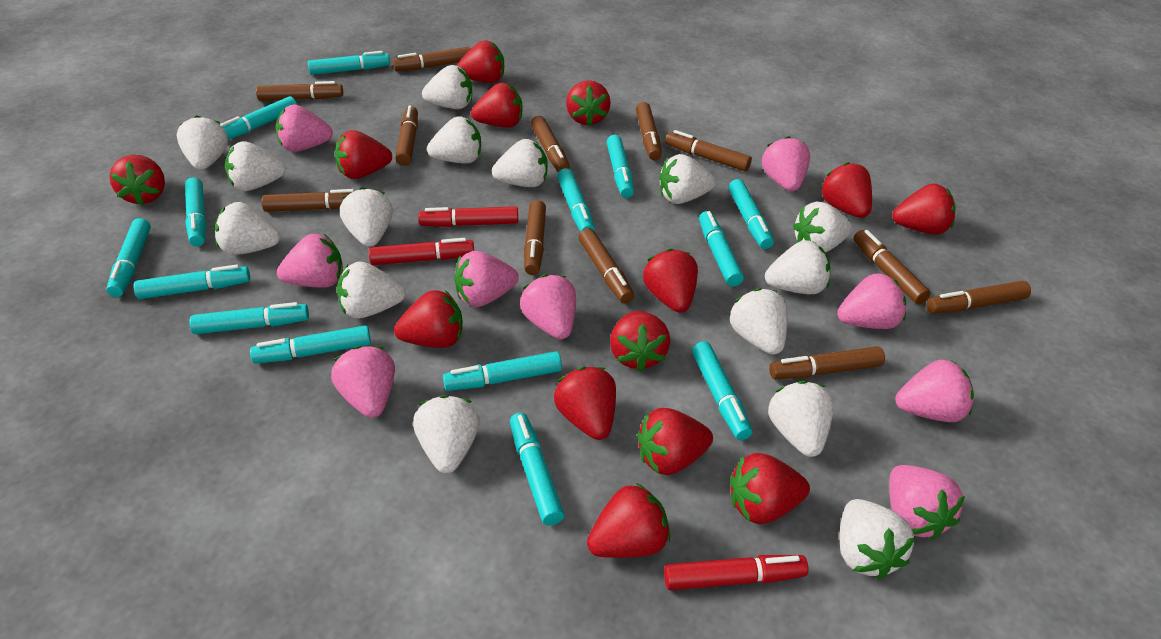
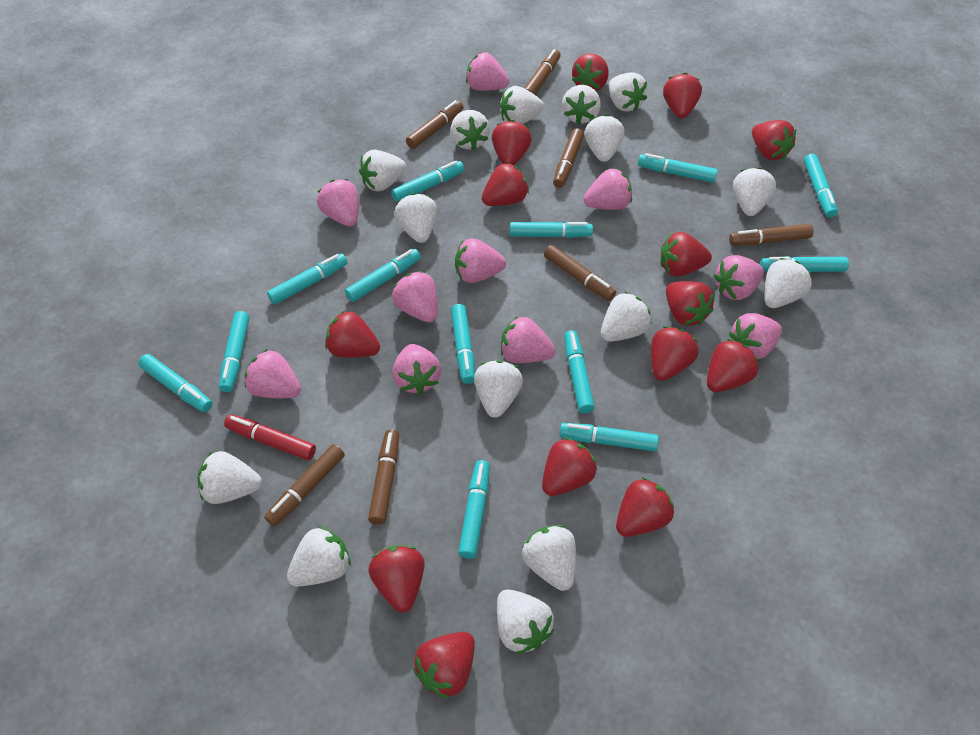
brown marker: 12 -> 7
pink strawberry: 9 -> 10
red marker: 3 -> 1
turquoise marker: 14 -> 13

